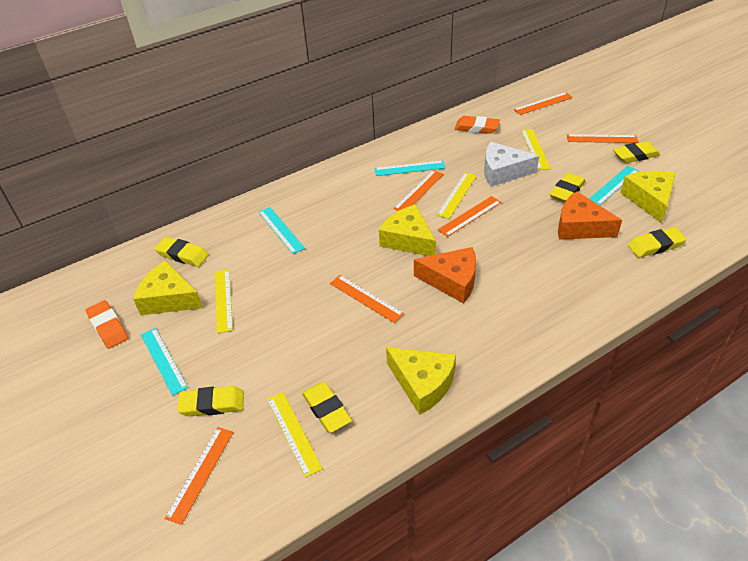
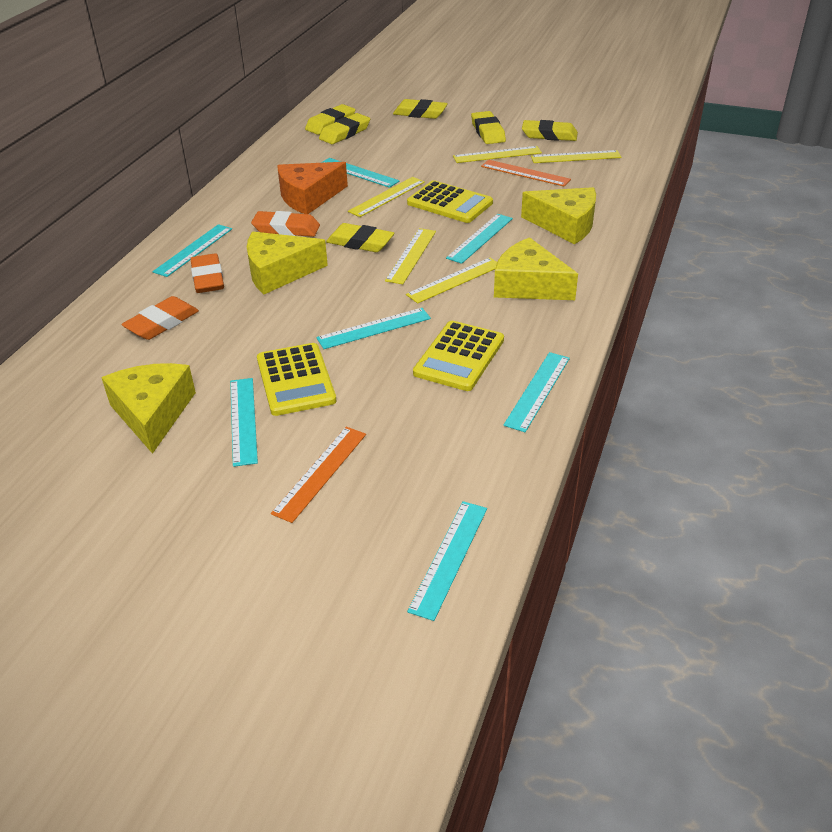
orange cheese: 2 -> 1
orange eraser: 2 -> 3
orange ruler: 6 -> 2
turquoise ruler: 4 -> 7
white cheese: 1 -> 0
yellow calculator: 0 -> 3
yellow ruler: 4 -> 5

